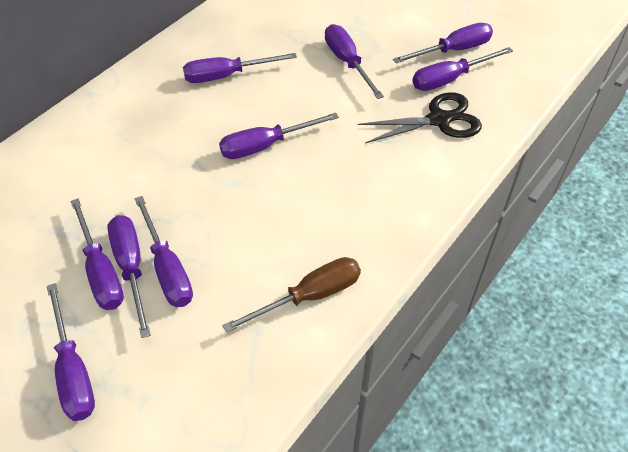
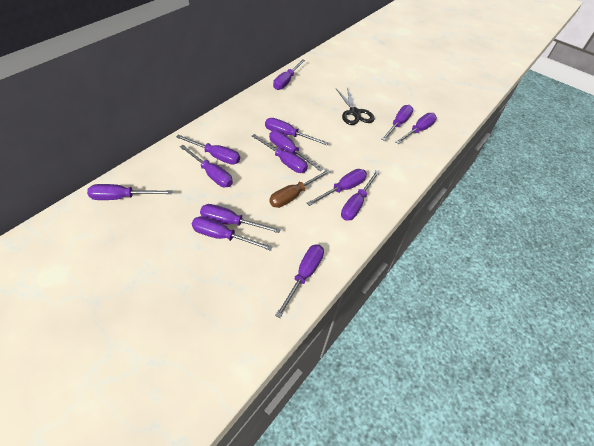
purple screwdriver: 9 -> 14

